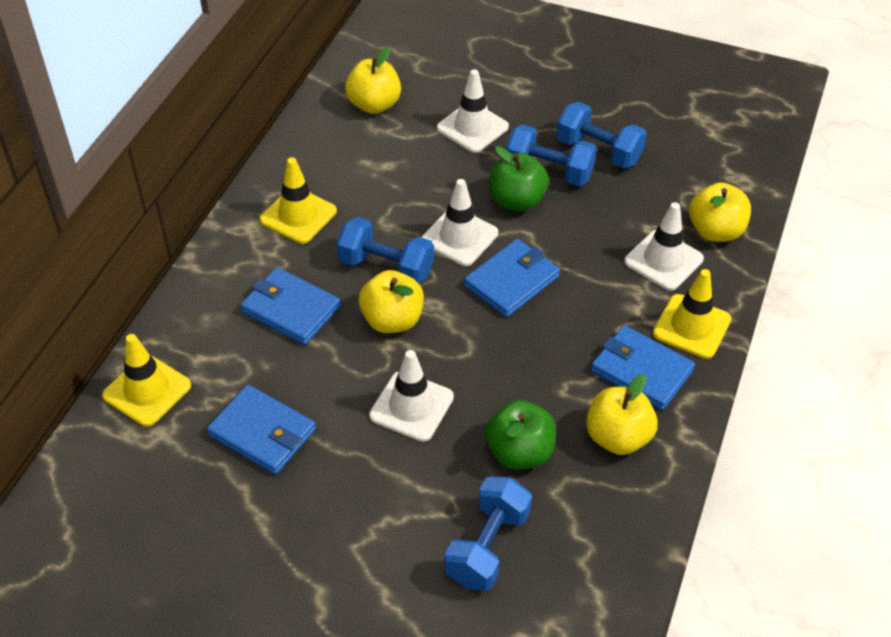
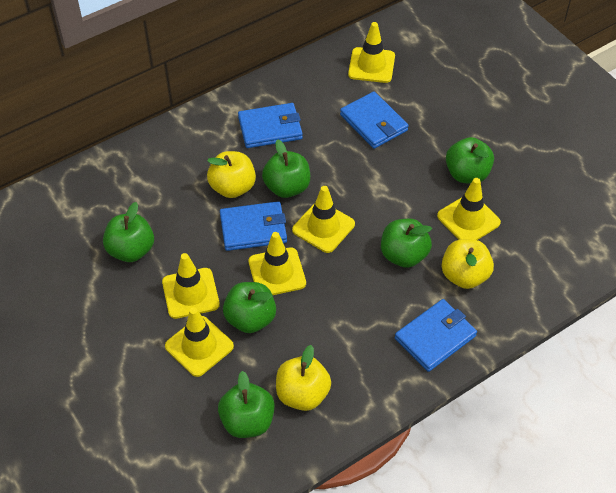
blue dumbbell: 4 -> 0
green apple: 2 -> 6
white traffic cone: 4 -> 0
yellow apple: 4 -> 3
yellow traffic cone: 3 -> 6

